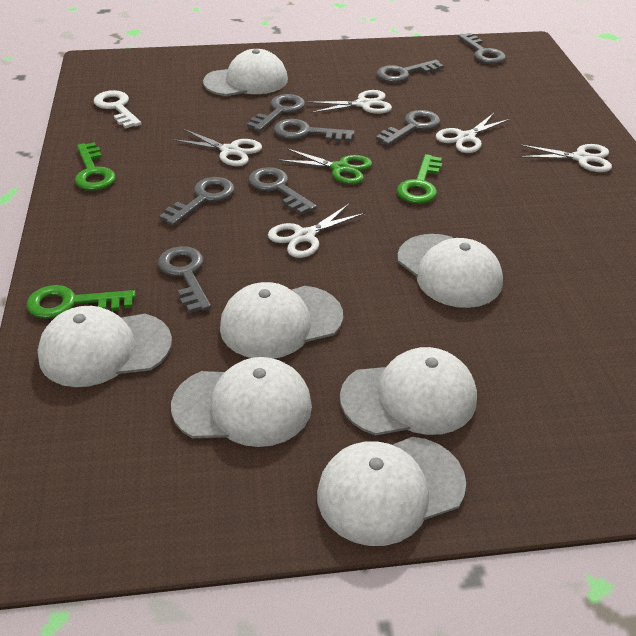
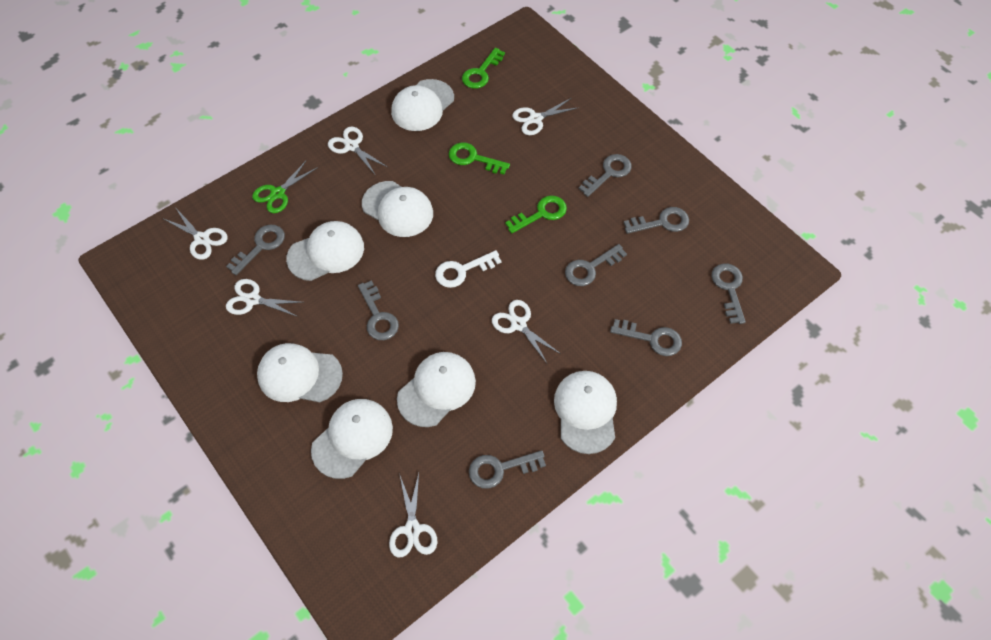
white scissors: 5 -> 6

